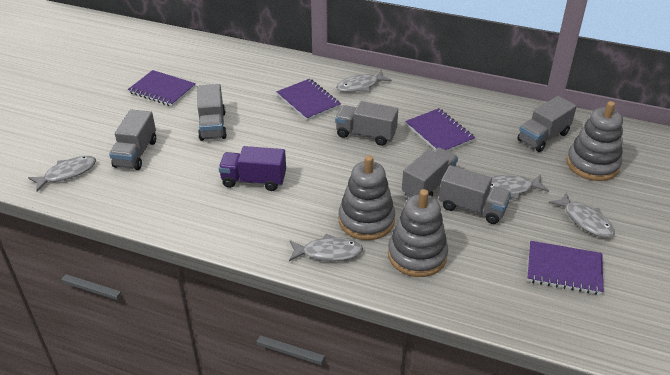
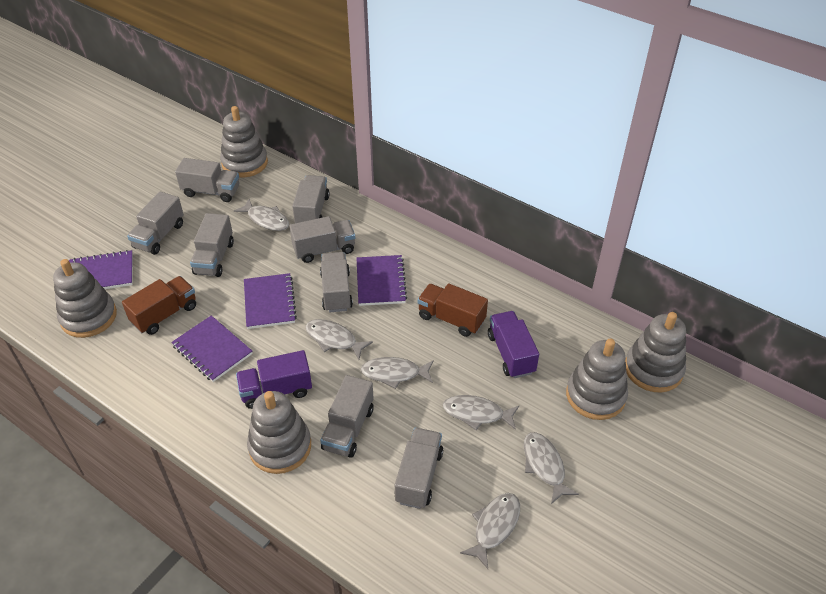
brown truck: 0 -> 2
grey fish: 5 -> 6
grey stacking toy: 3 -> 5
grey truck: 6 -> 8
purple truck: 1 -> 2

